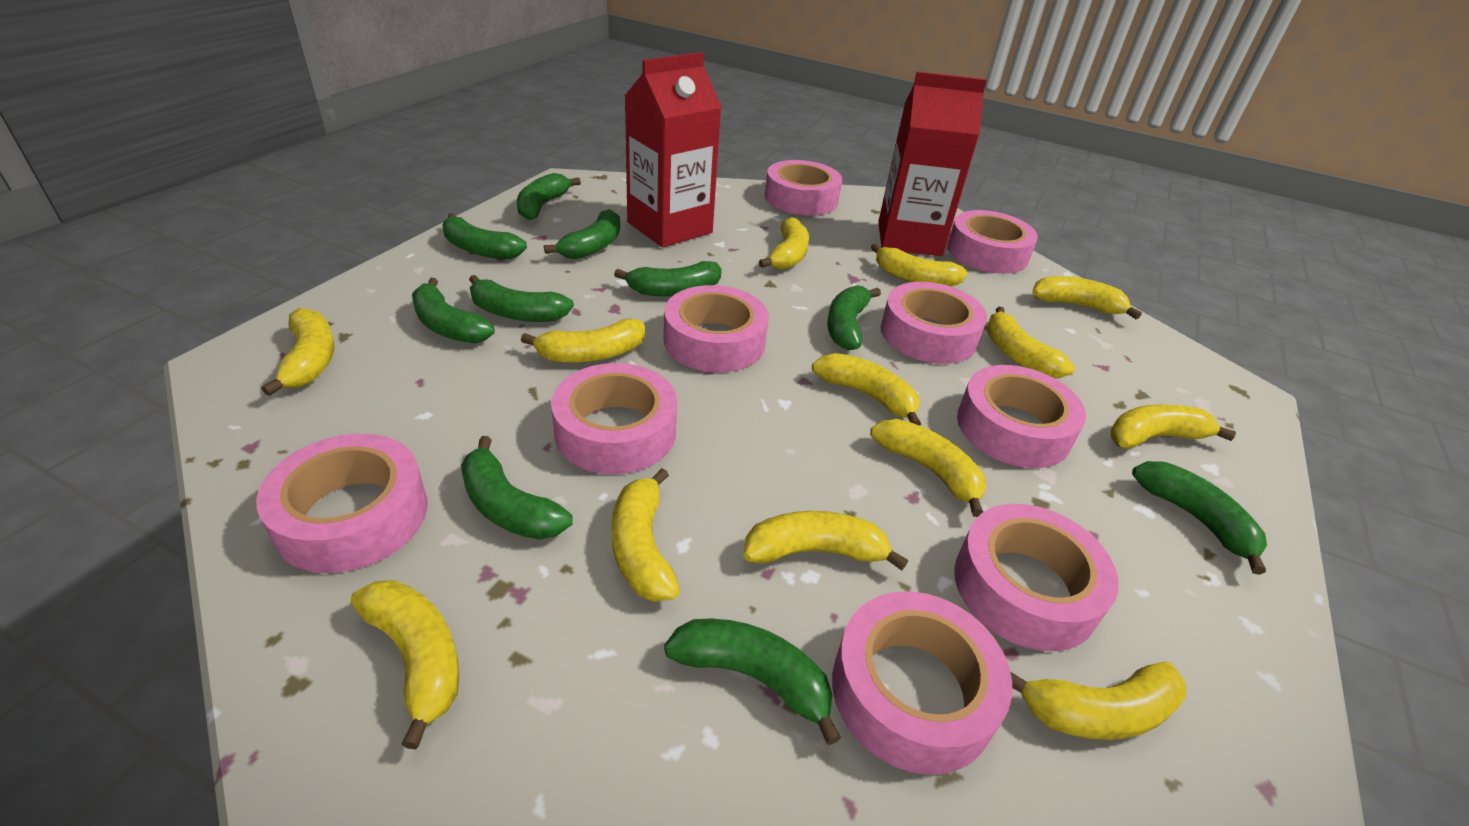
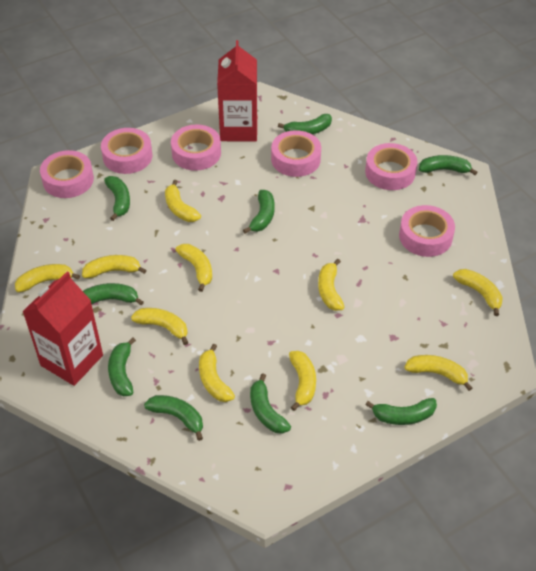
green banana: 10 -> 9
pink tape: 9 -> 6
yellow banana: 13 -> 10

